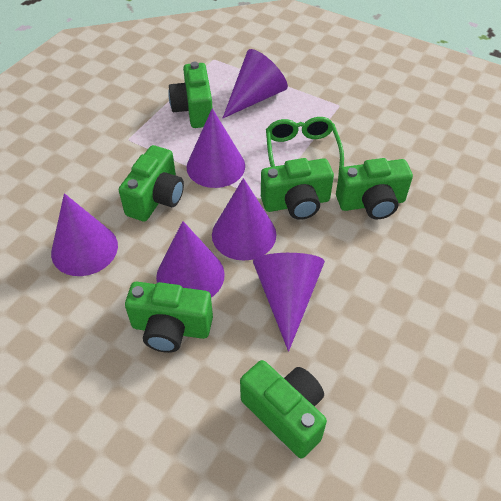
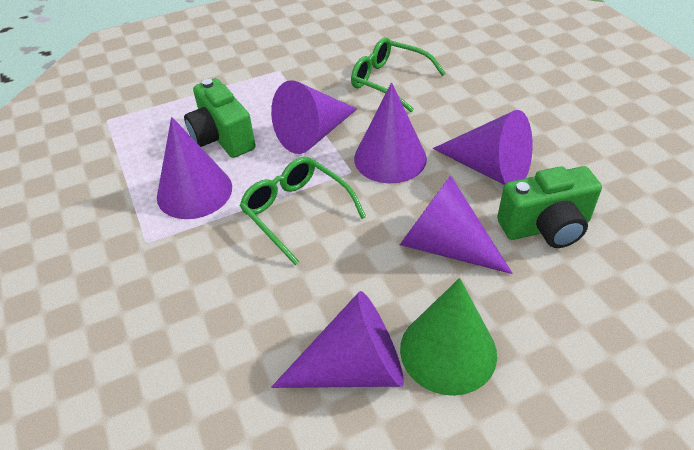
green camera: 6 -> 2
green cone: 0 -> 1
green glasses: 1 -> 2

